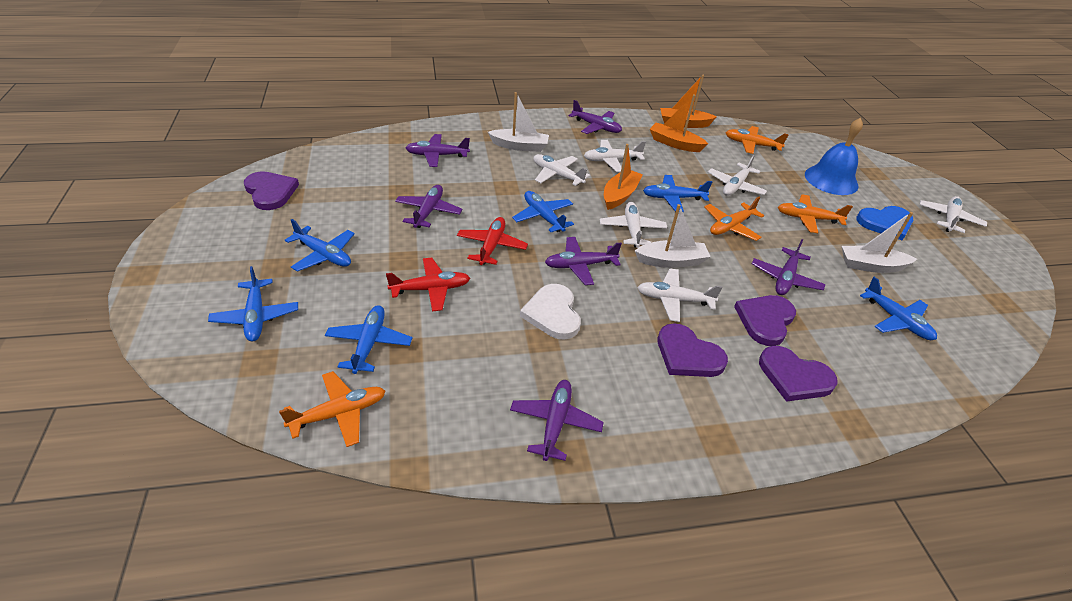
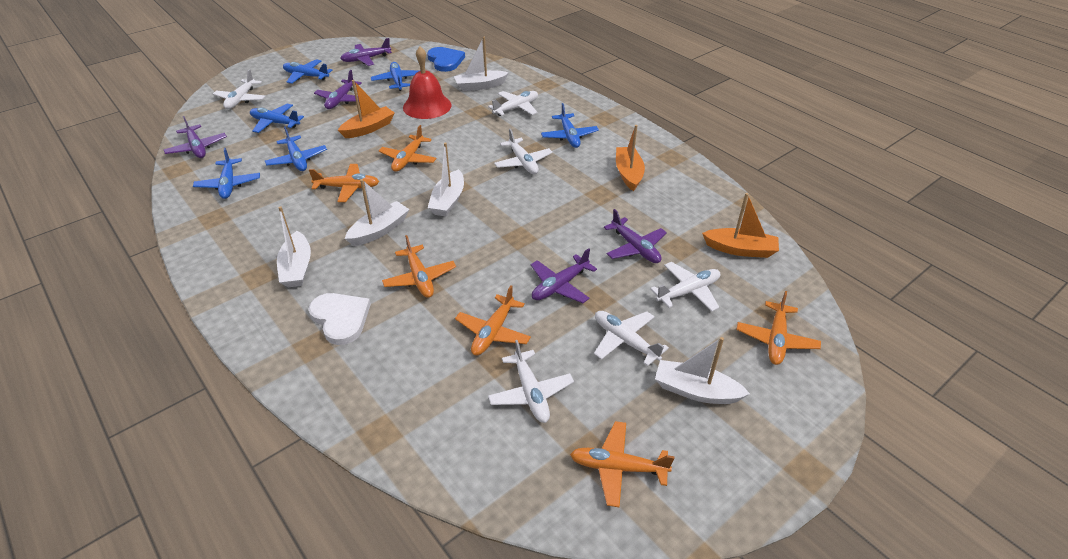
blue bell: 1 -> 0
orange plane: 4 -> 6
purple heart: 4 -> 0
purple plane: 6 -> 5
red bell: 0 -> 1
red plane: 2 -> 0
white boat: 3 -> 5

